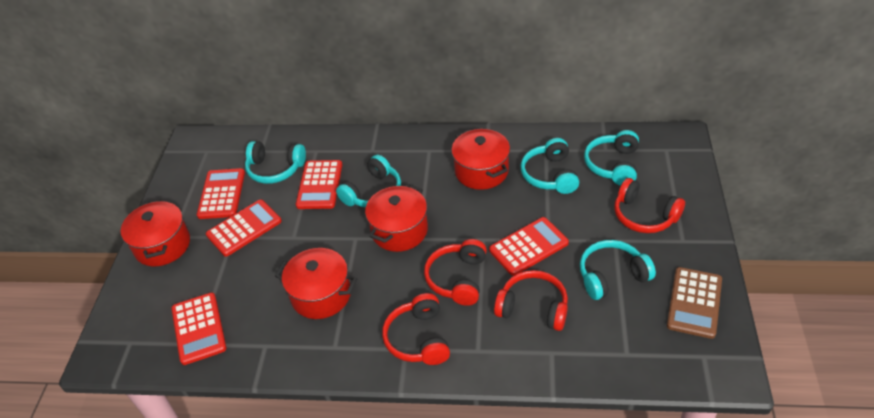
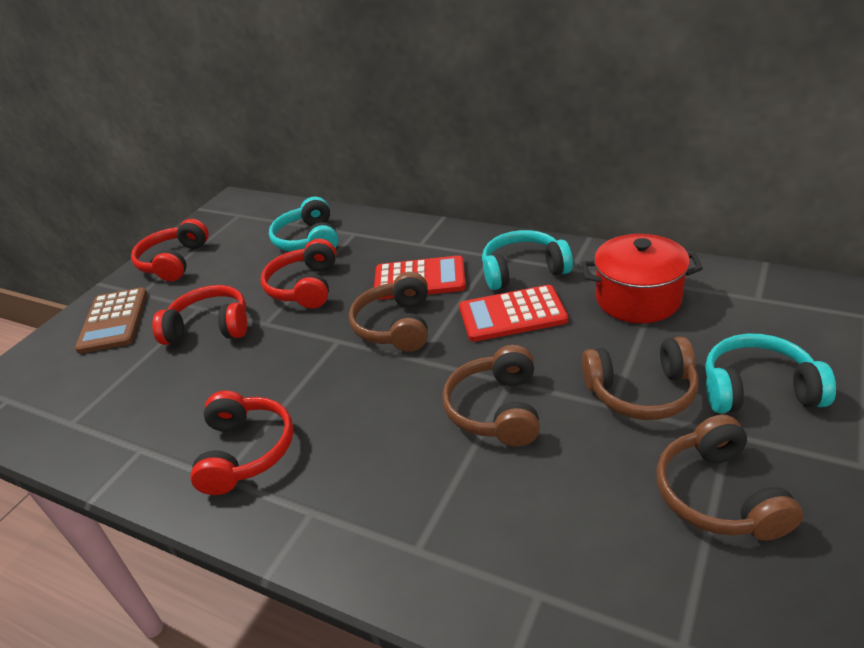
brown headphones: 0 -> 4
red calculator: 5 -> 2
red pot: 4 -> 1
turquoise headphones: 5 -> 3

